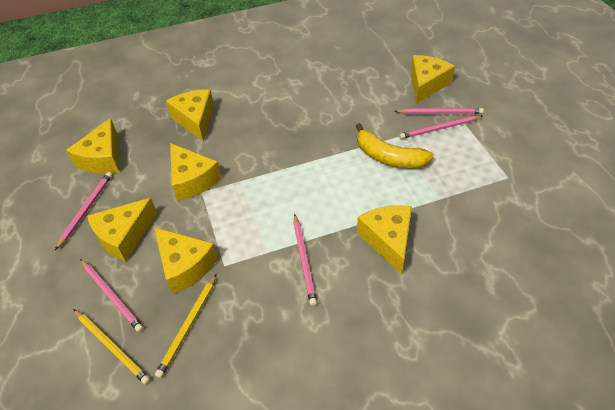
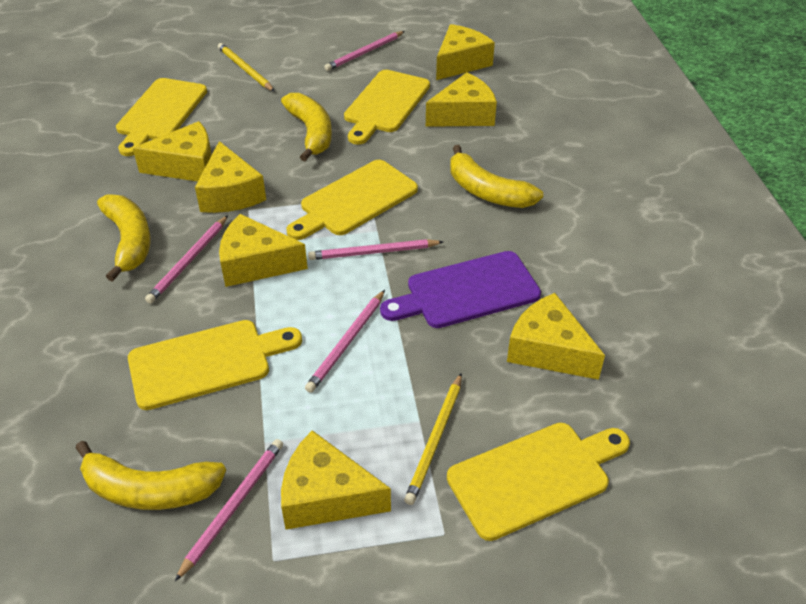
purple cutting board: 0 -> 1
yellow banana: 1 -> 4
yellow cutting board: 0 -> 5

